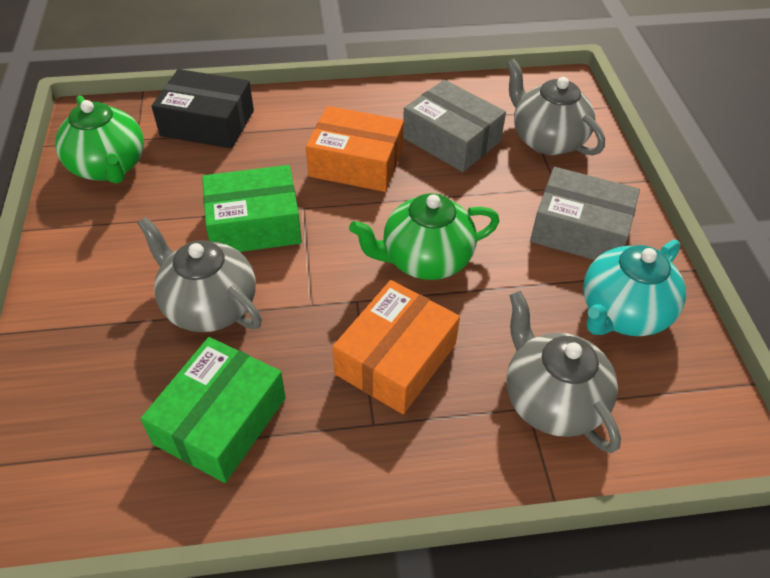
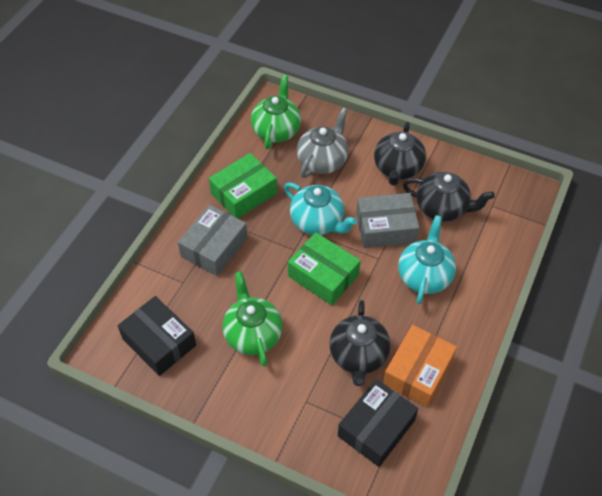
black box: 1 -> 2
black teapot: 0 -> 3
grey teapot: 3 -> 1
orange box: 2 -> 1
turquoise teapot: 1 -> 2

